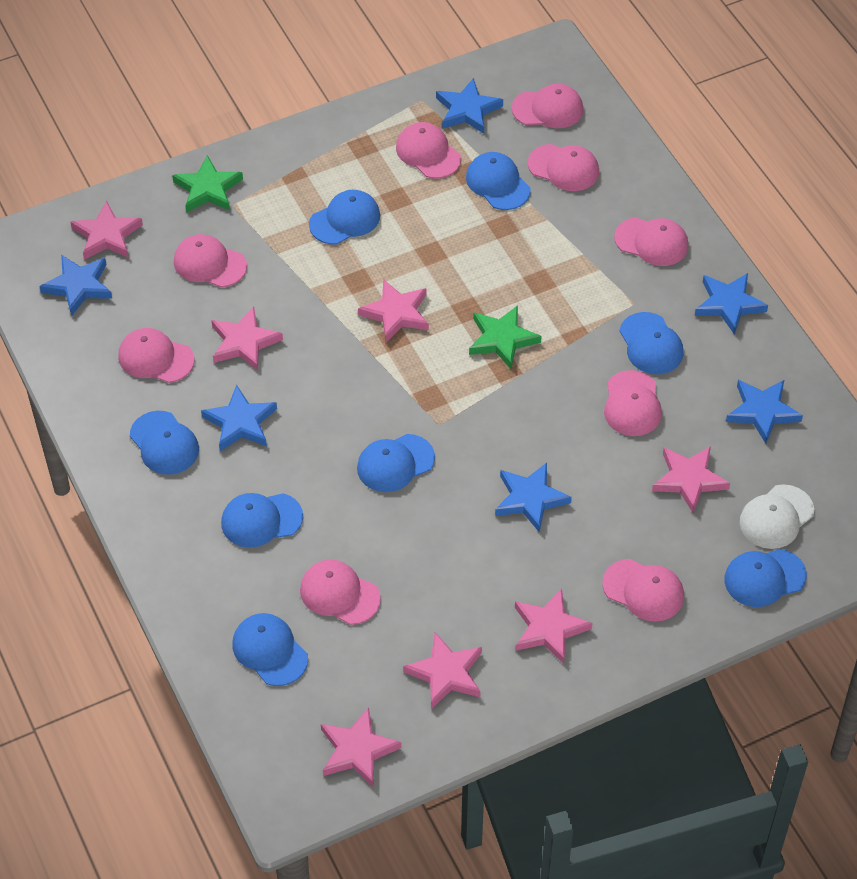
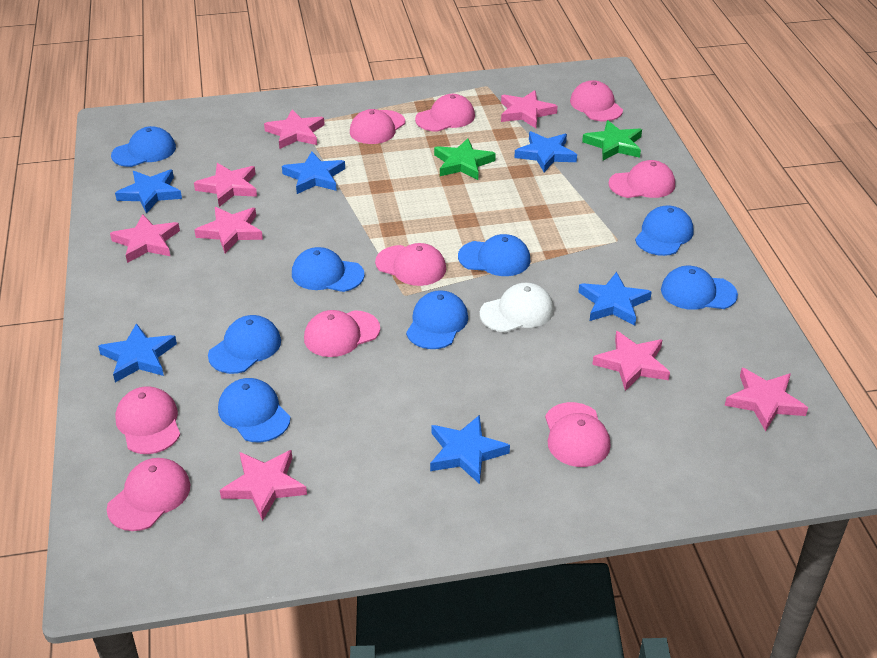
pink star: 7 -> 8

